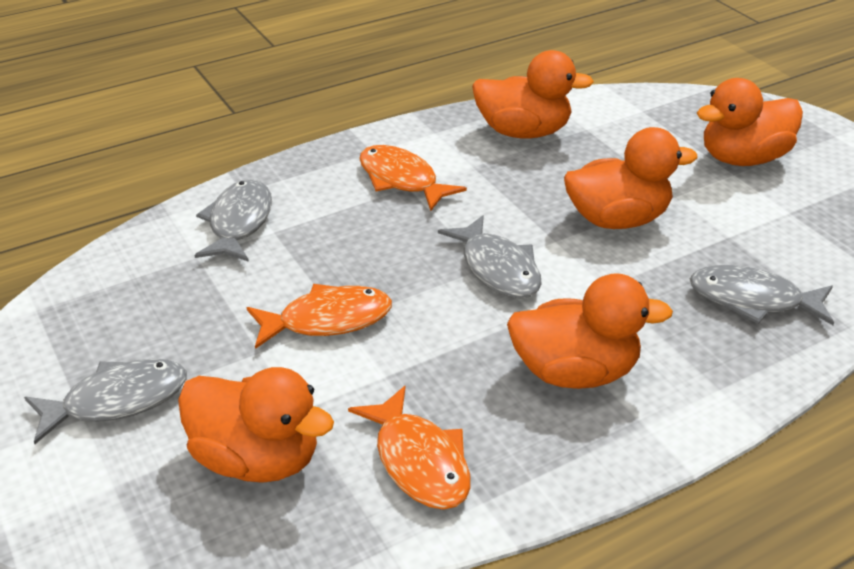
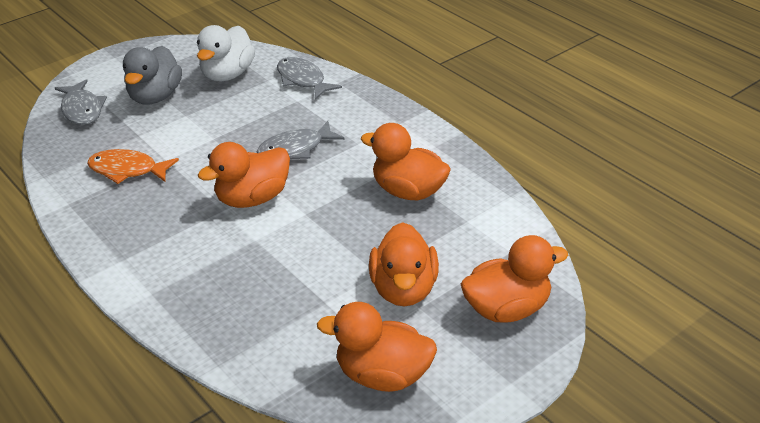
grey duck: 0 -> 1
grey fish: 4 -> 3
orange fish: 3 -> 1
white duck: 0 -> 1

